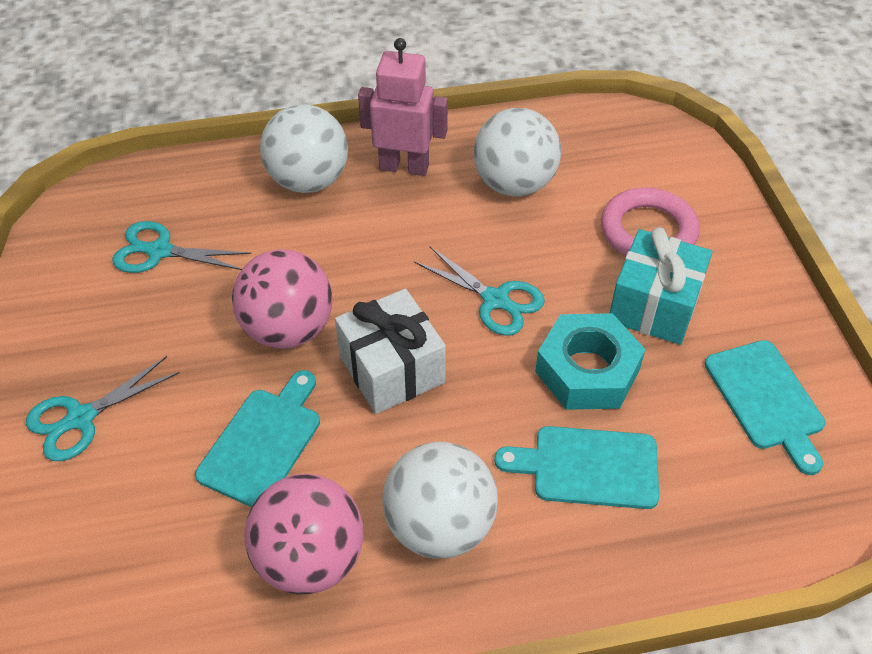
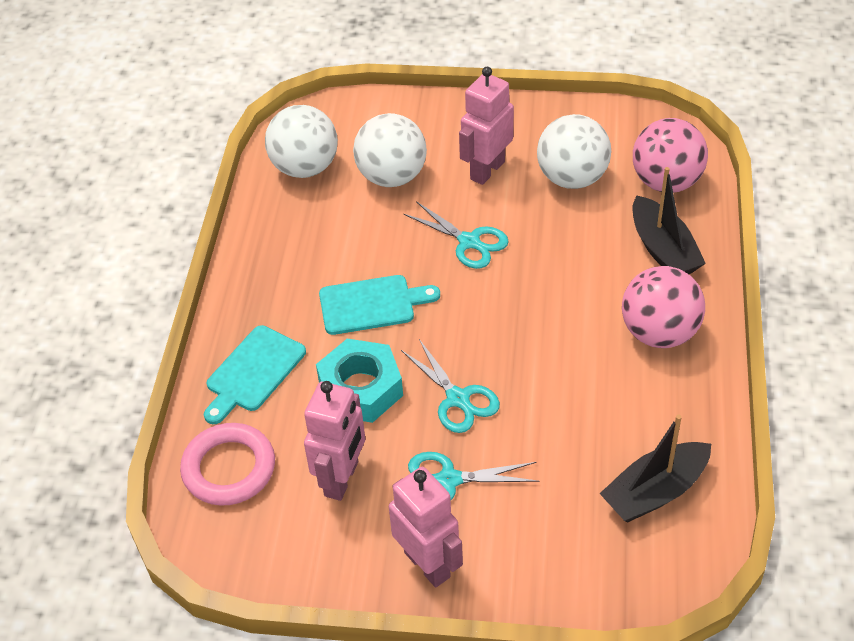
black boat: 0 -> 2
pink robot: 1 -> 3
turquoise cutting board: 3 -> 2
turquoise gift: 1 -> 0
white gift: 1 -> 0

